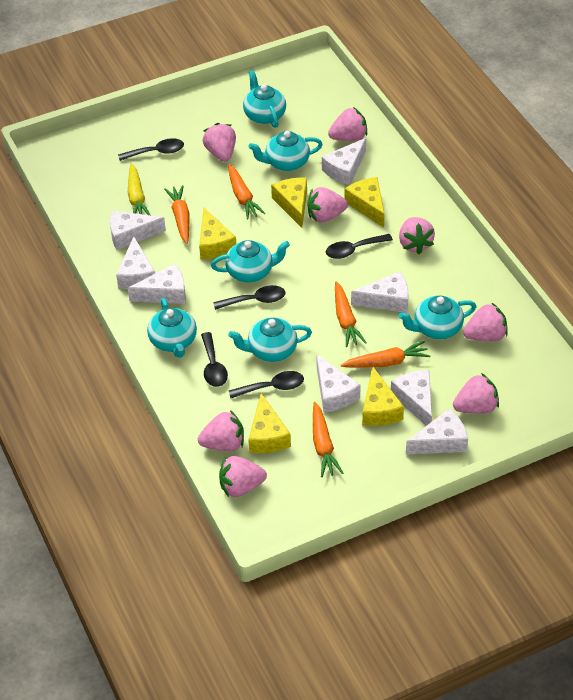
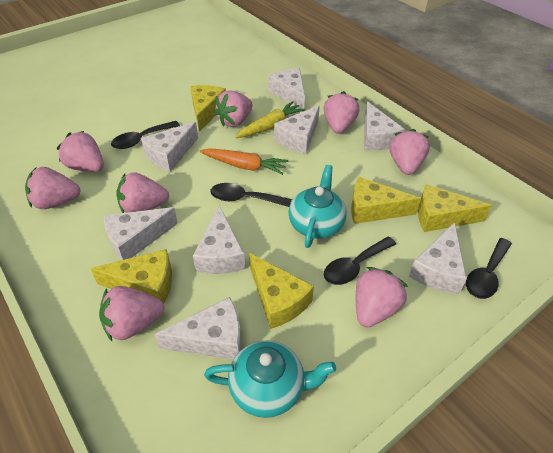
black spoon: 5 -> 4
orange carrot: 5 -> 1
turquoise teapot: 6 -> 2

